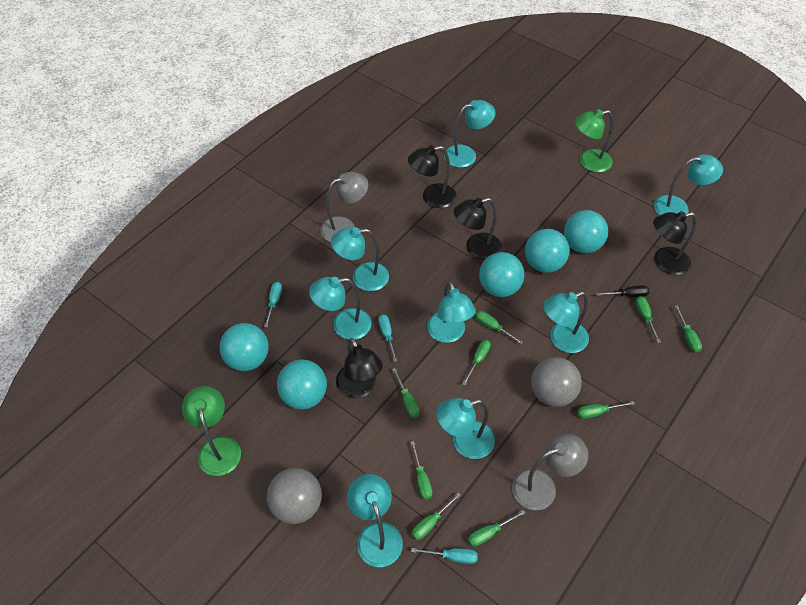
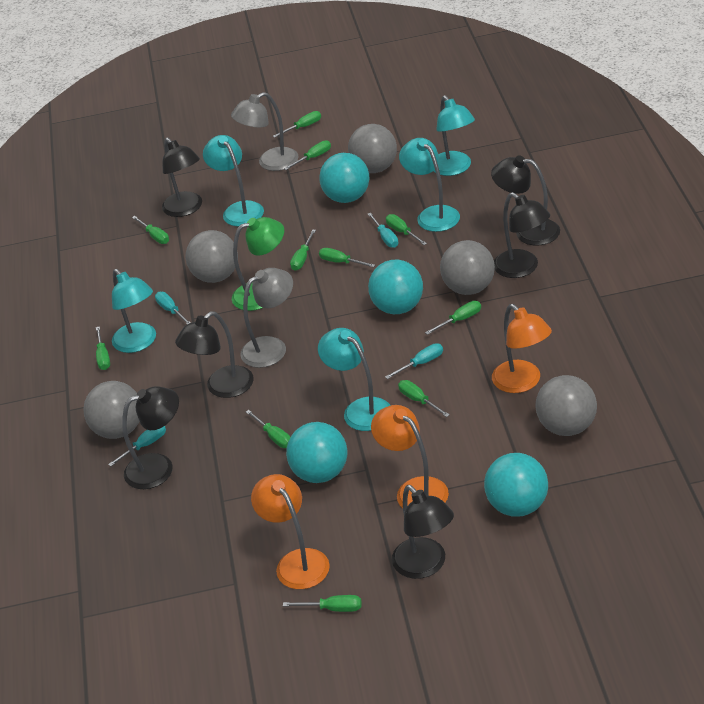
black lamp: 4 -> 6
black screwdriver: 1 -> 0
green lamp: 2 -> 1
green screwdriver: 9 -> 11
grey ball: 2 -> 5
orange lamp: 0 -> 3
turquoise ball: 5 -> 4
turquoise lamp: 8 -> 5
turquoise screwdriver: 3 -> 4

